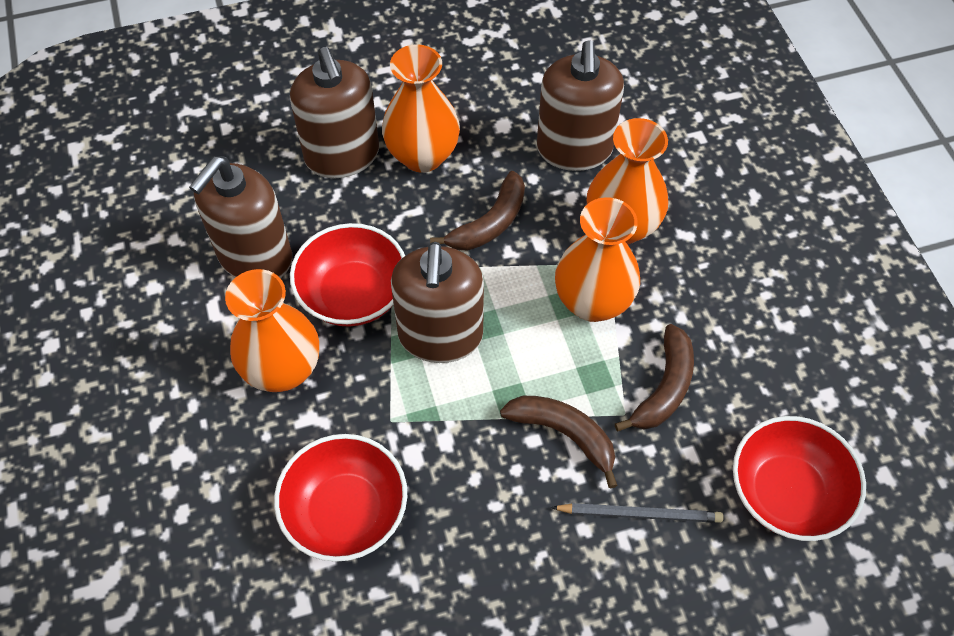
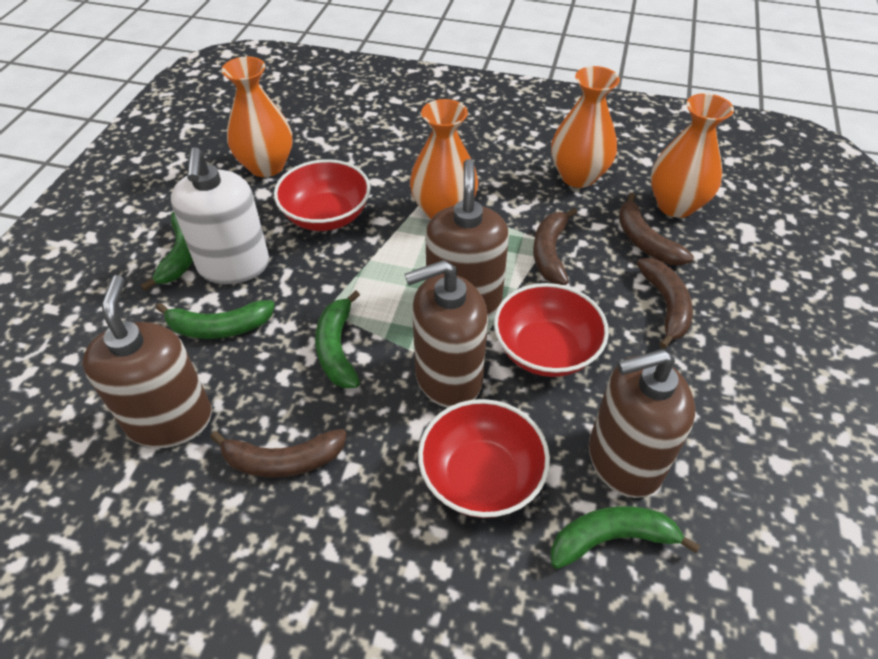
brown banana: 3 -> 4
green banana: 0 -> 4
grey pencil: 1 -> 0
white soap dispenser: 0 -> 1

